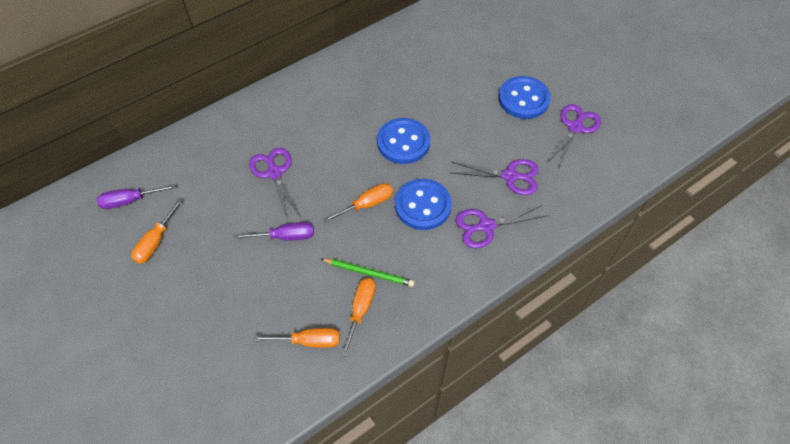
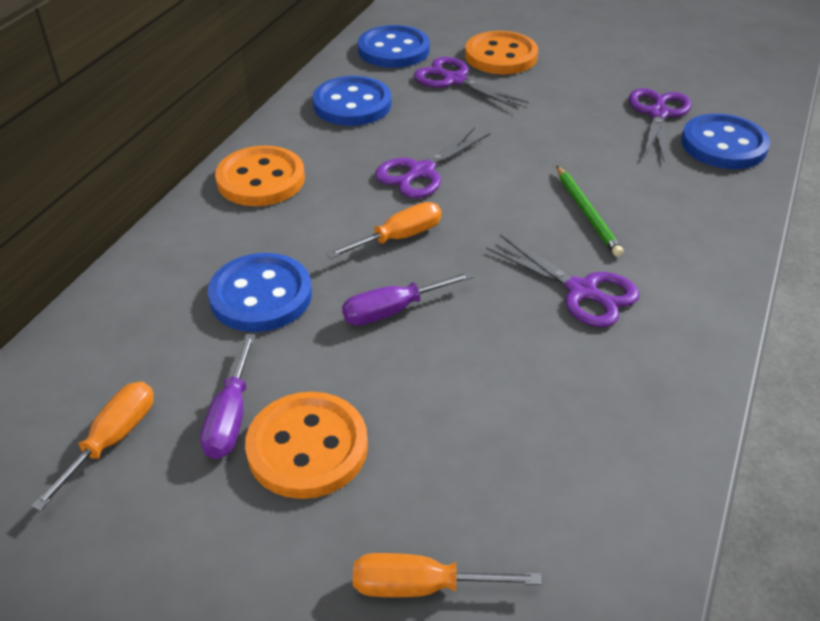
blue button: 3 -> 4
orange button: 0 -> 3
orange screwdriver: 4 -> 3

